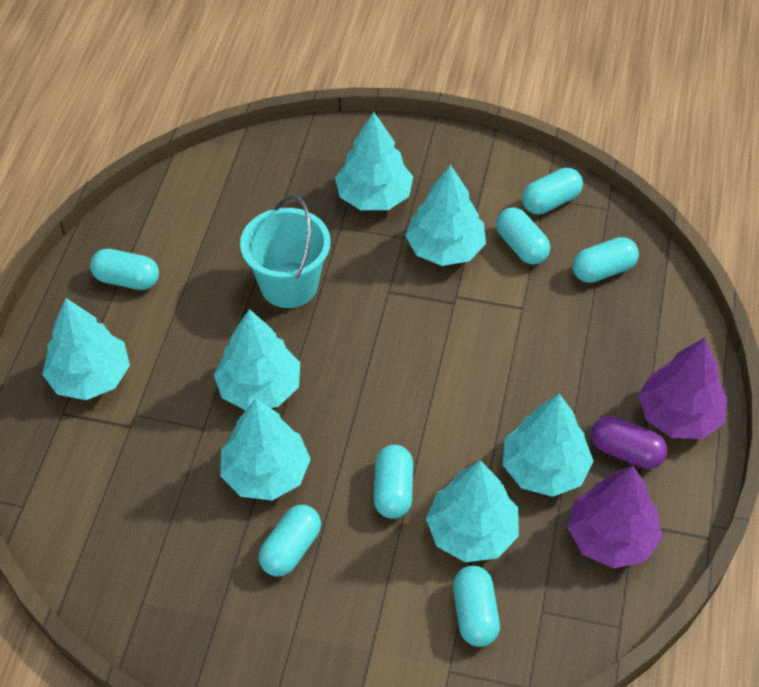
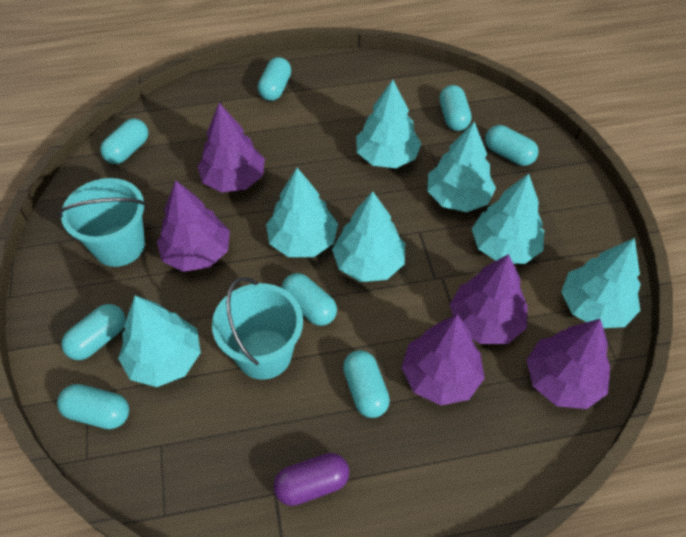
purple tree: 2 -> 5
turquoise bucket: 1 -> 2
turquoise capsule: 7 -> 8

